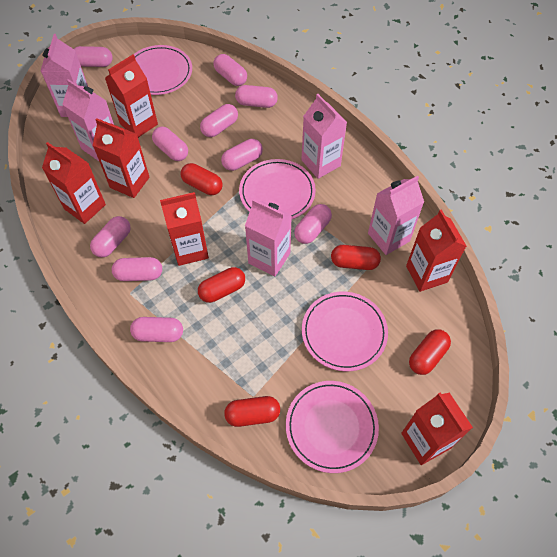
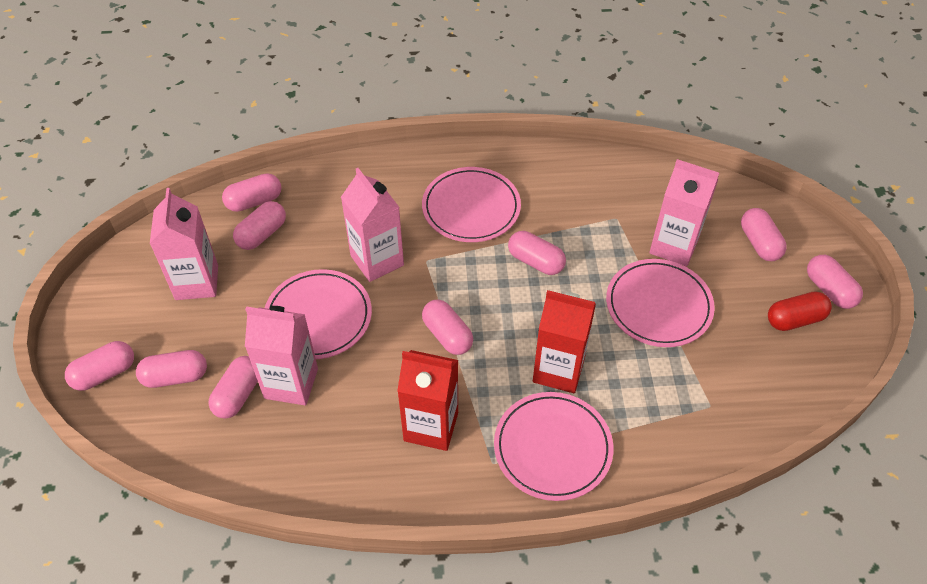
pink capsule: 10 -> 9
pink carton: 5 -> 4
red capsule: 5 -> 1
red carton: 6 -> 2

